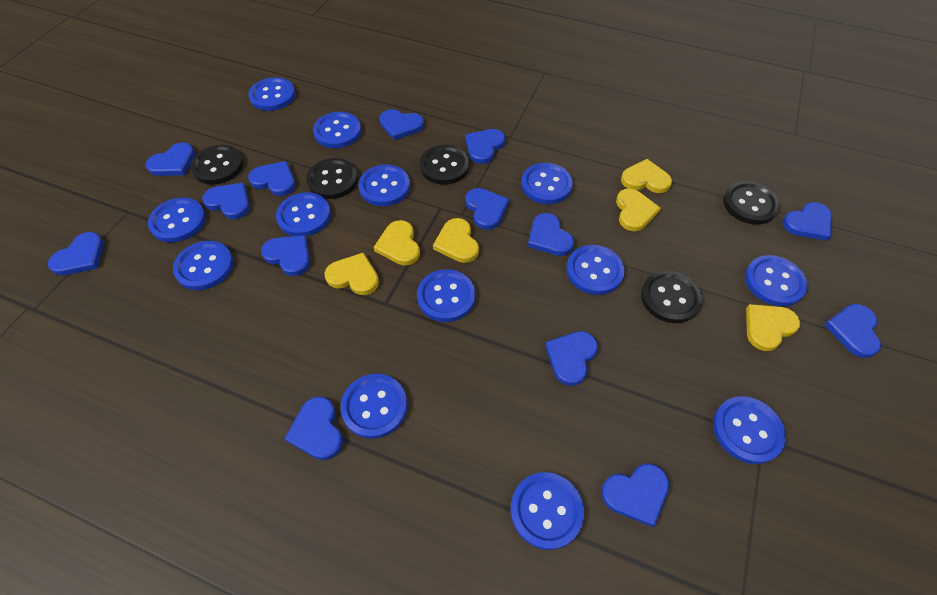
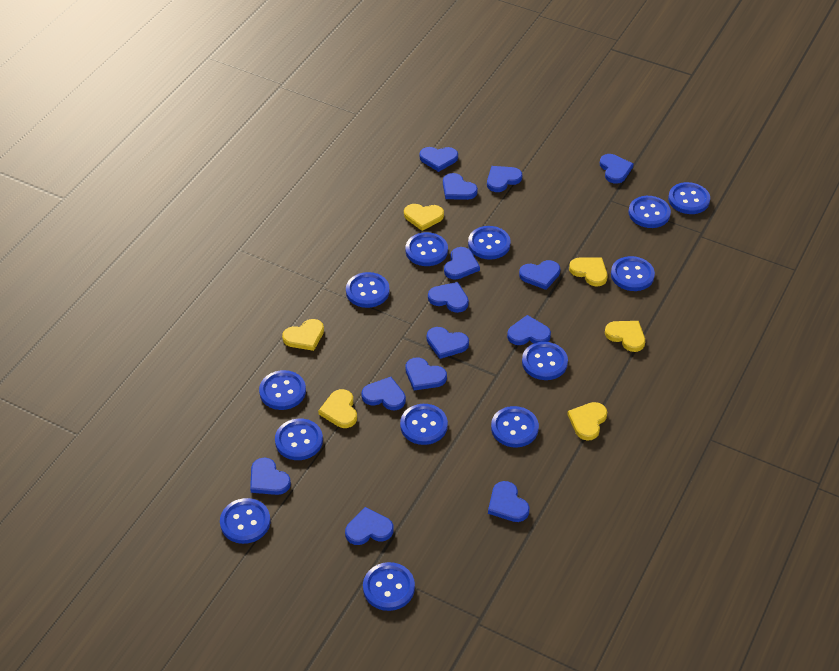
black button: 5 -> 0

